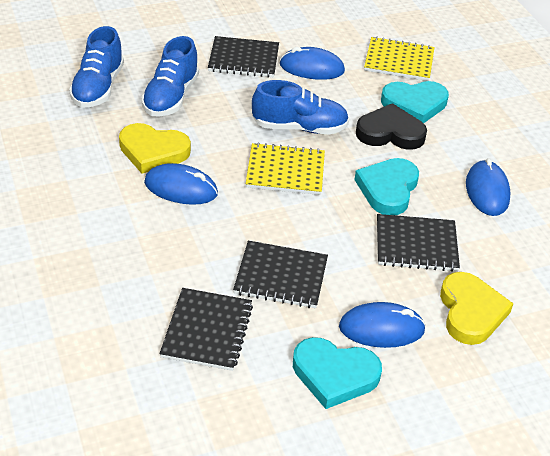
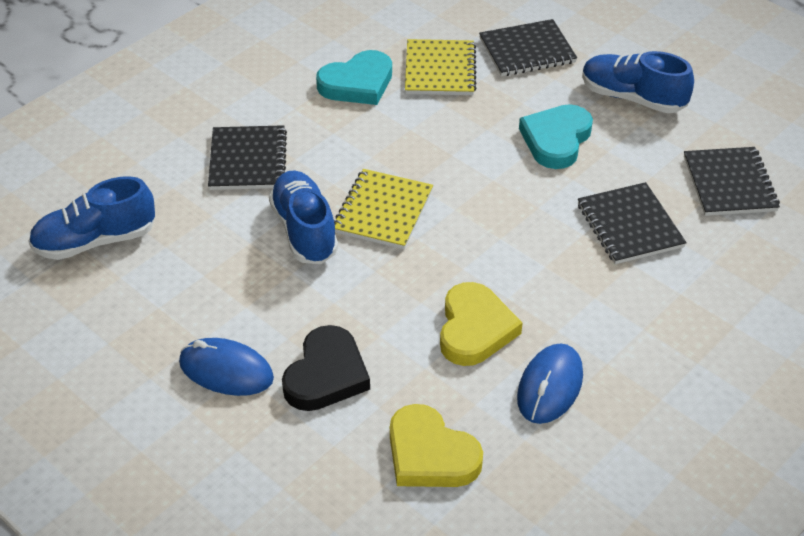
blue mouse: 4 -> 2
turquoise heart: 3 -> 2

